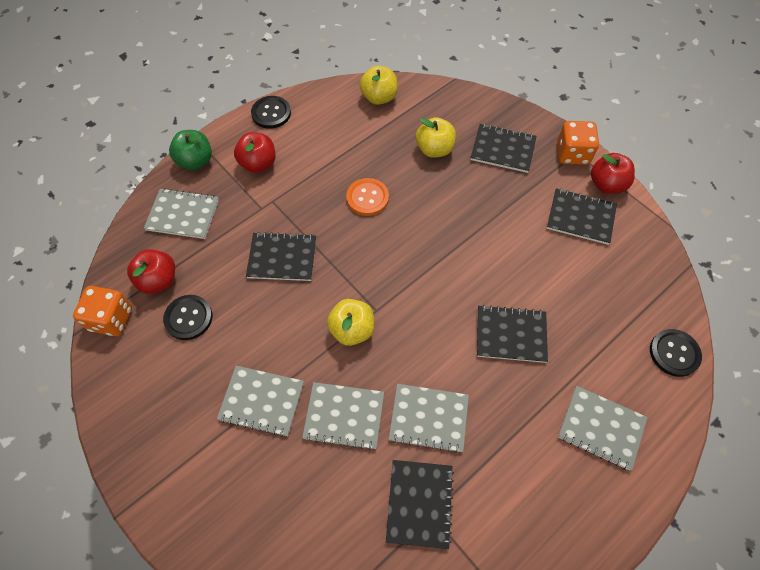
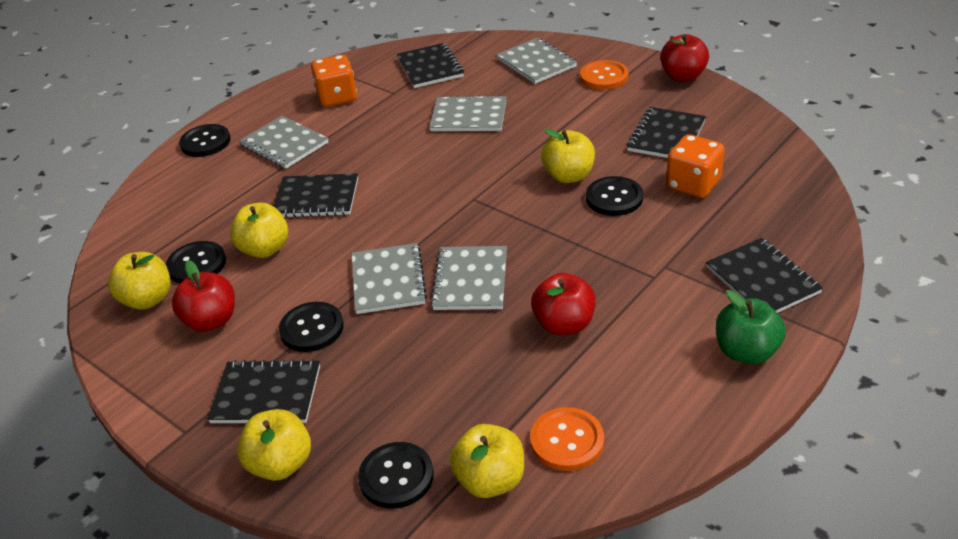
black button: 3 -> 5
orange button: 1 -> 2
yellow apple: 3 -> 5

